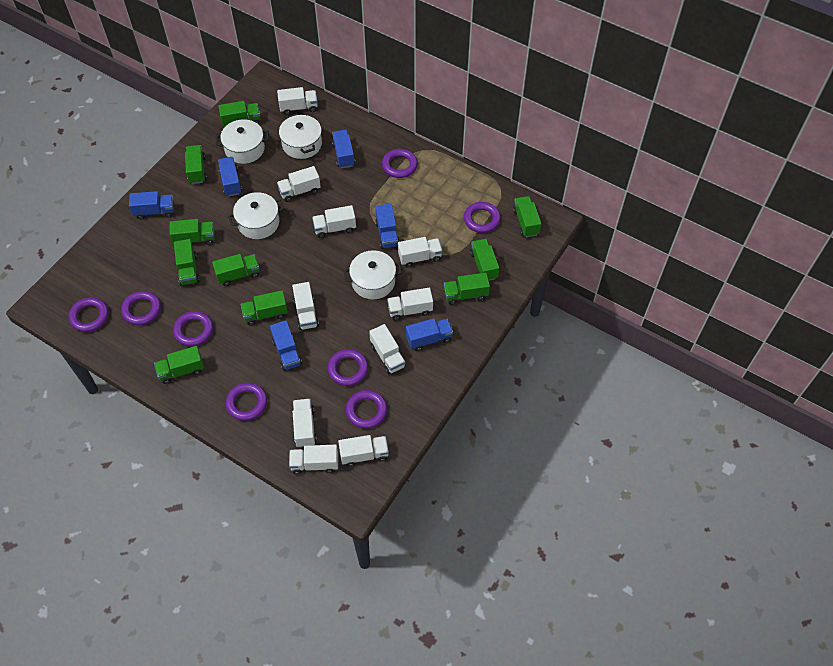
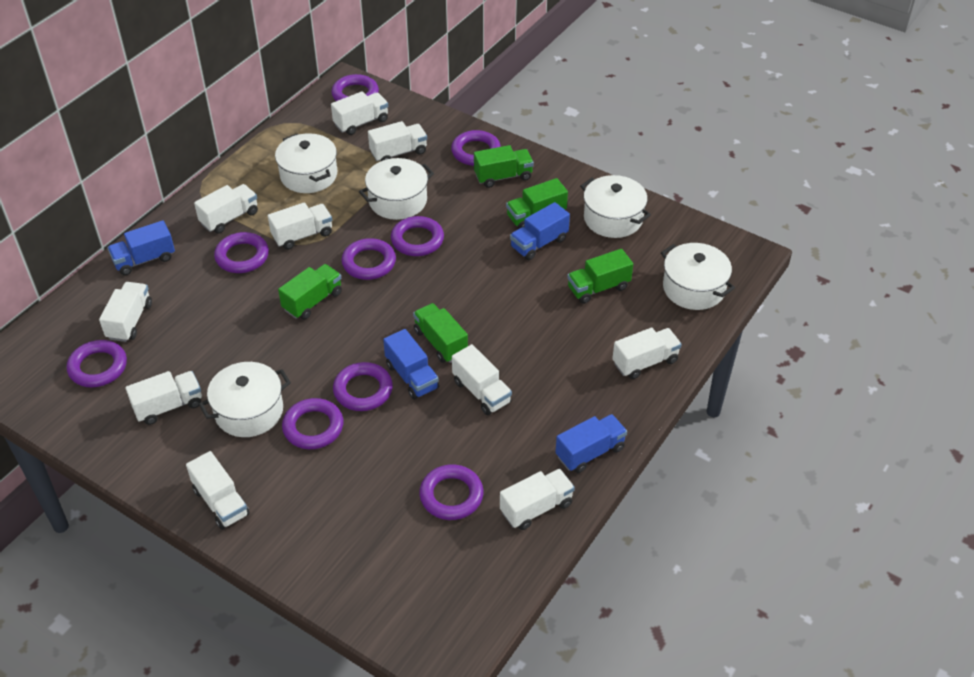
blue truck: 6 -> 4
green truck: 10 -> 5
purple ring: 8 -> 9
white pot: 4 -> 5

